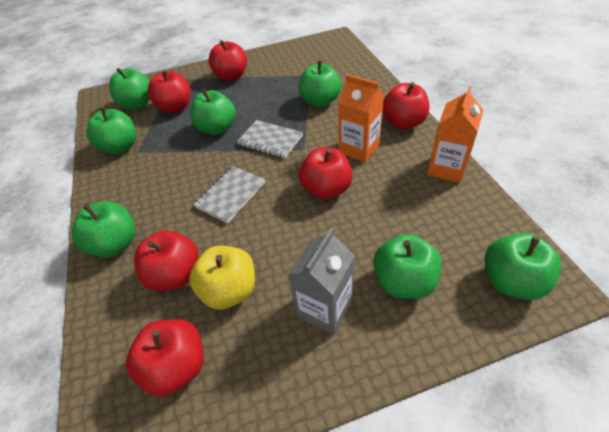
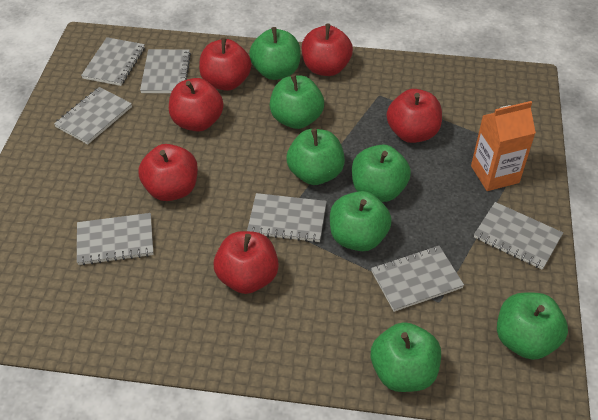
grey carton: 1 -> 0
grey notebook: 2 -> 7
orange carton: 2 -> 1
yellow apple: 1 -> 0

